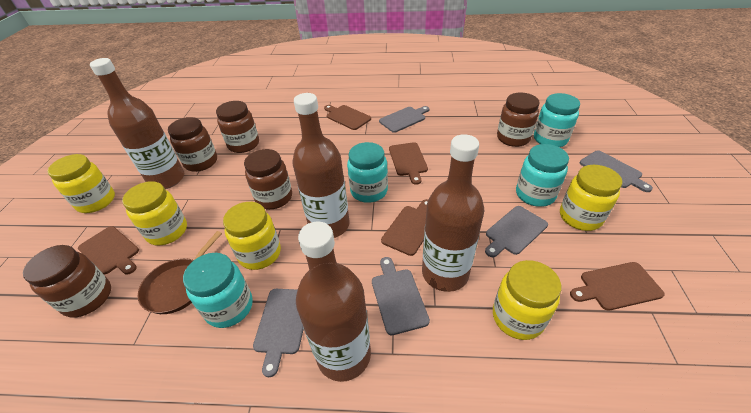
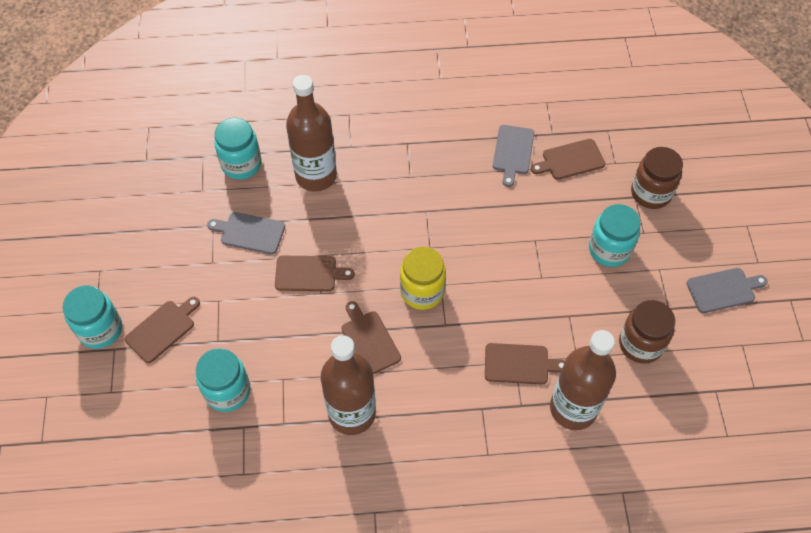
brown bottle: 4 -> 3
brown jar: 5 -> 2
brown pan: 1 -> 0
grey cutting board: 5 -> 3
yellow jar: 5 -> 1

